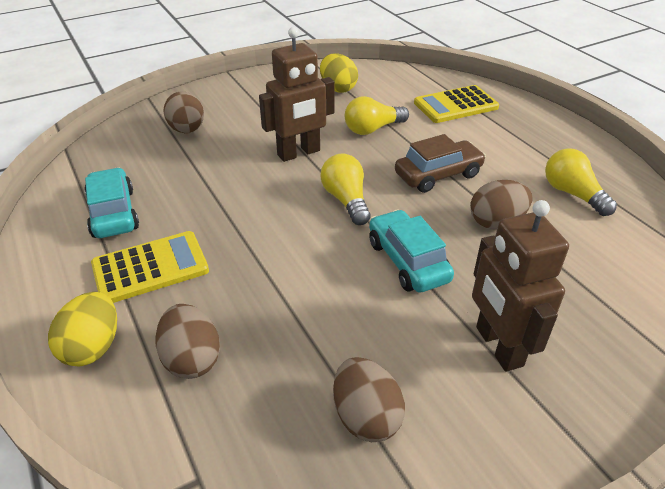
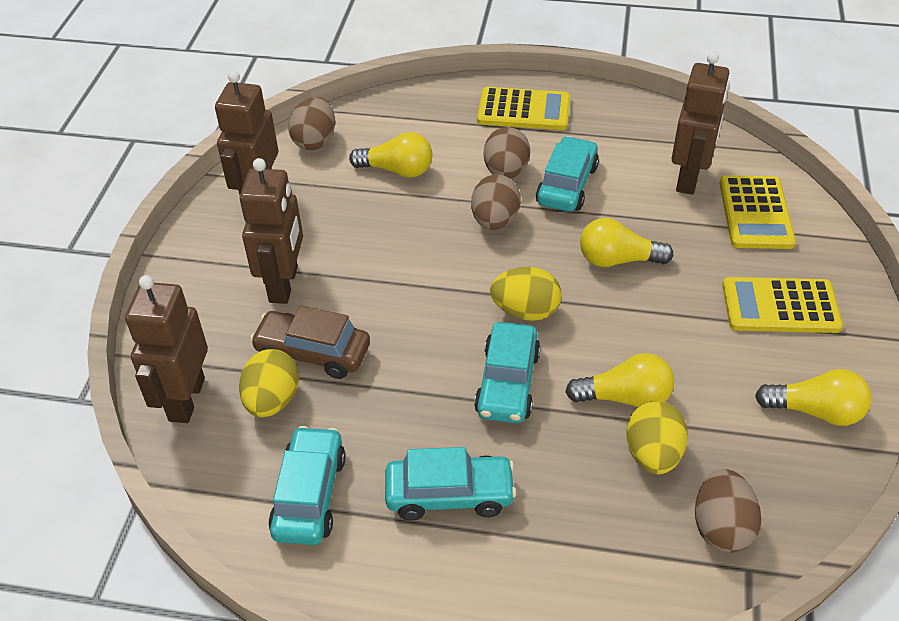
brown robot: 2 -> 4
turquoise car: 2 -> 4
yellow calculator: 2 -> 3
yellow egg: 2 -> 3
yellow light bulb: 3 -> 4

